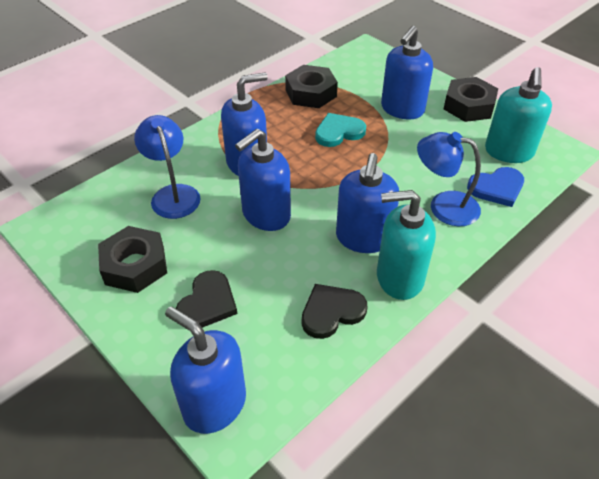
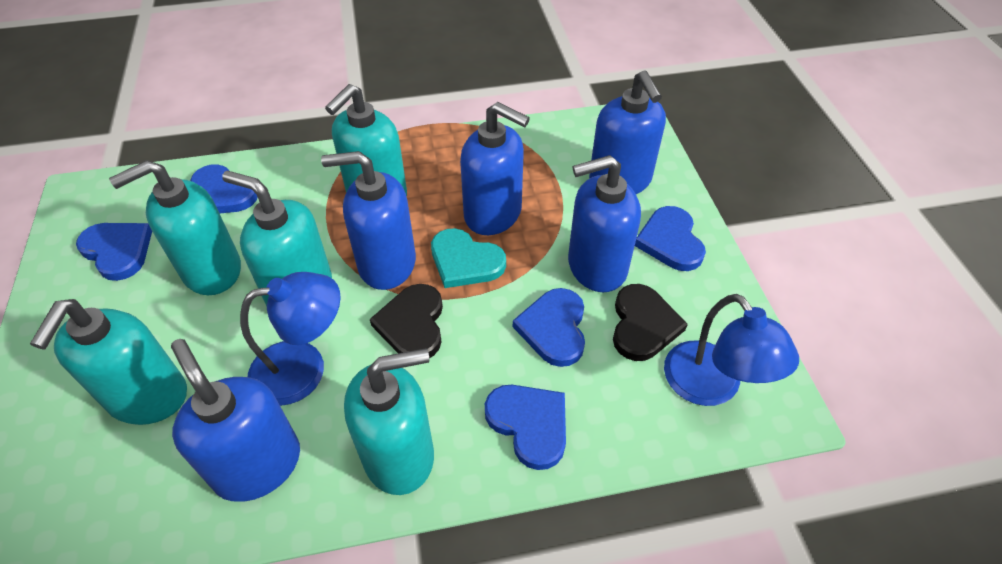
black nut: 3 -> 0
blue heart: 1 -> 5
turquoise soap dispenser: 2 -> 5

